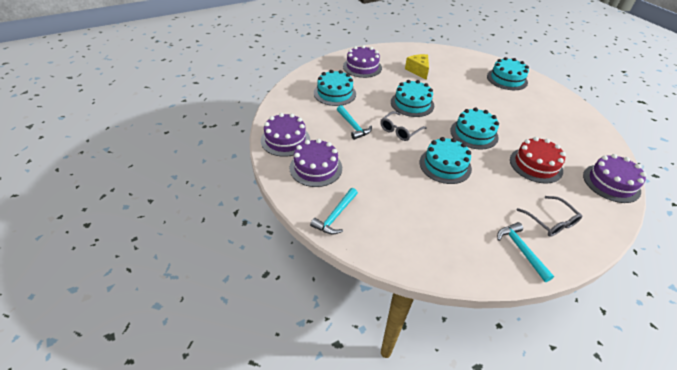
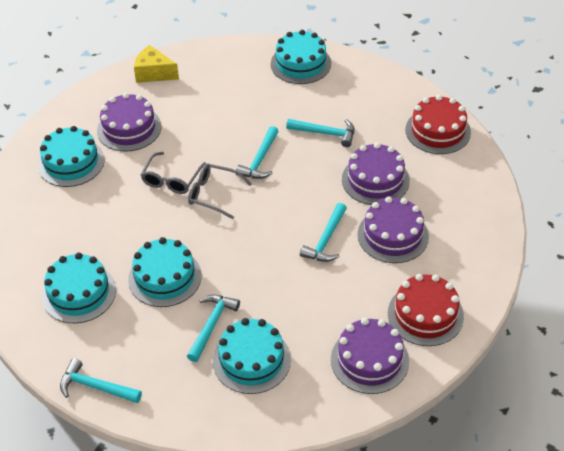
red cake: 1 -> 2
turquoise hammer: 3 -> 5

